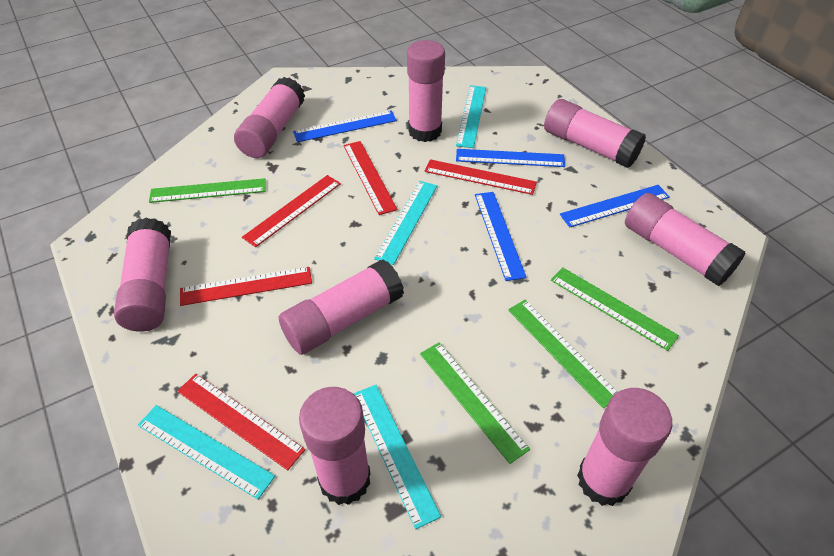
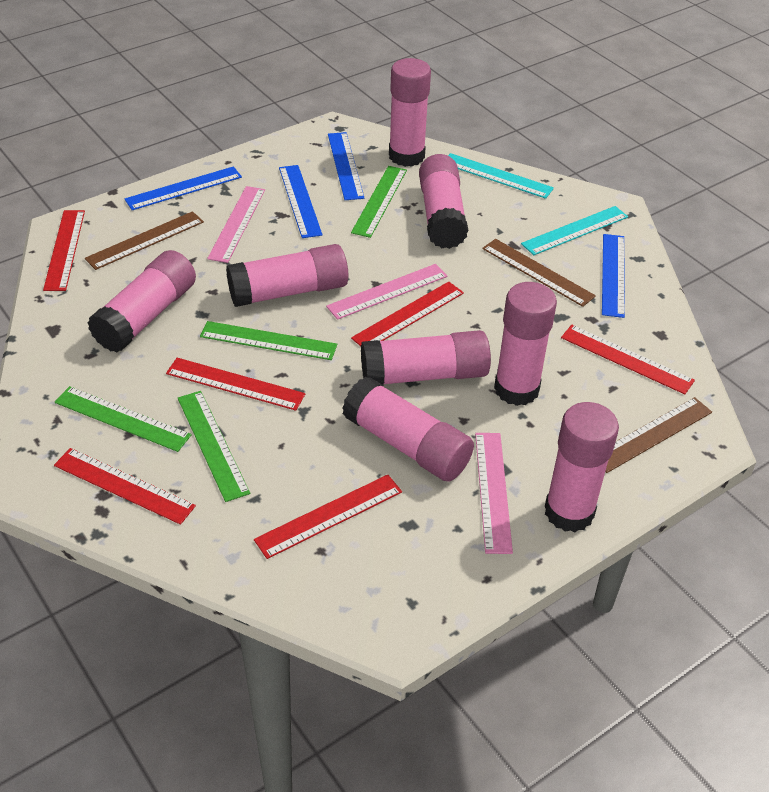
brown ruler: 0 -> 3
pink ruler: 0 -> 3
red ruler: 5 -> 6
turquoise ruler: 4 -> 2

